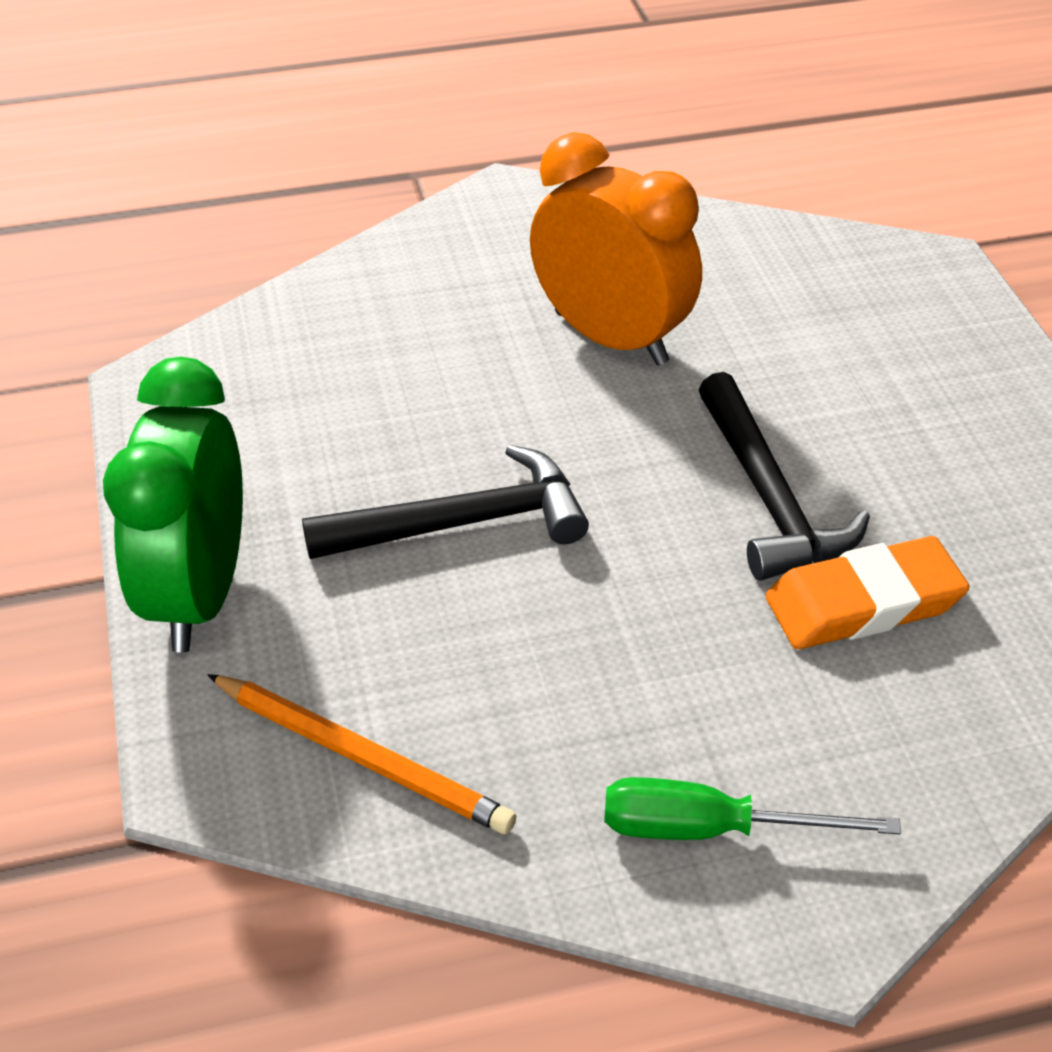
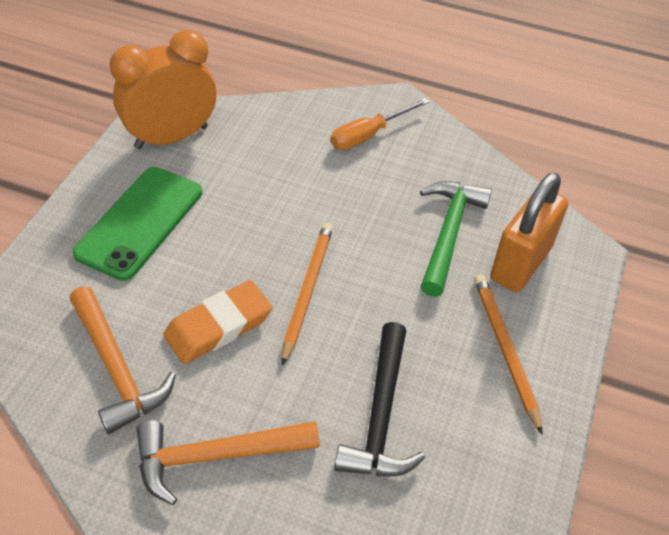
black hammer: 2 -> 1
green clock: 1 -> 0
green hammer: 0 -> 1
green phone: 0 -> 1
green screwdriver: 1 -> 0
orange hammer: 0 -> 2
orange padlock: 0 -> 1
orange pencil: 1 -> 2
orange screwdriver: 0 -> 1

